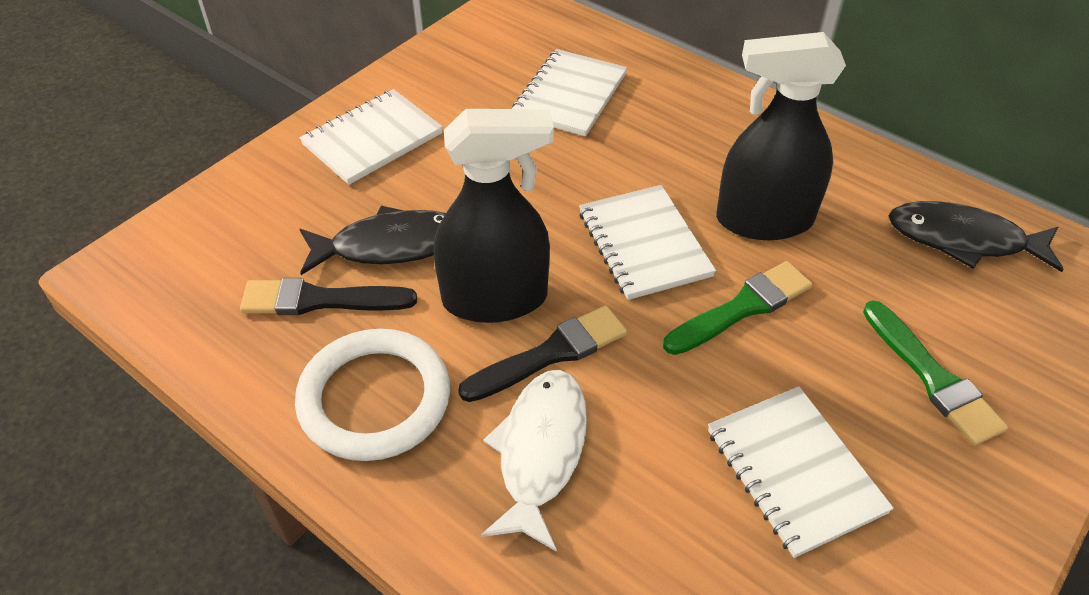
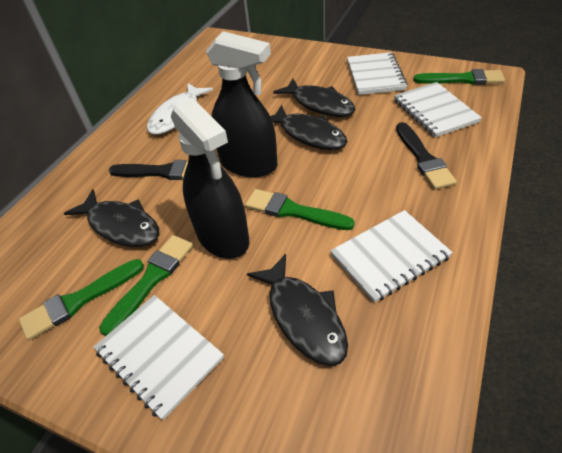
black fish: 2 -> 4
green brush: 2 -> 4
white ring: 1 -> 0

